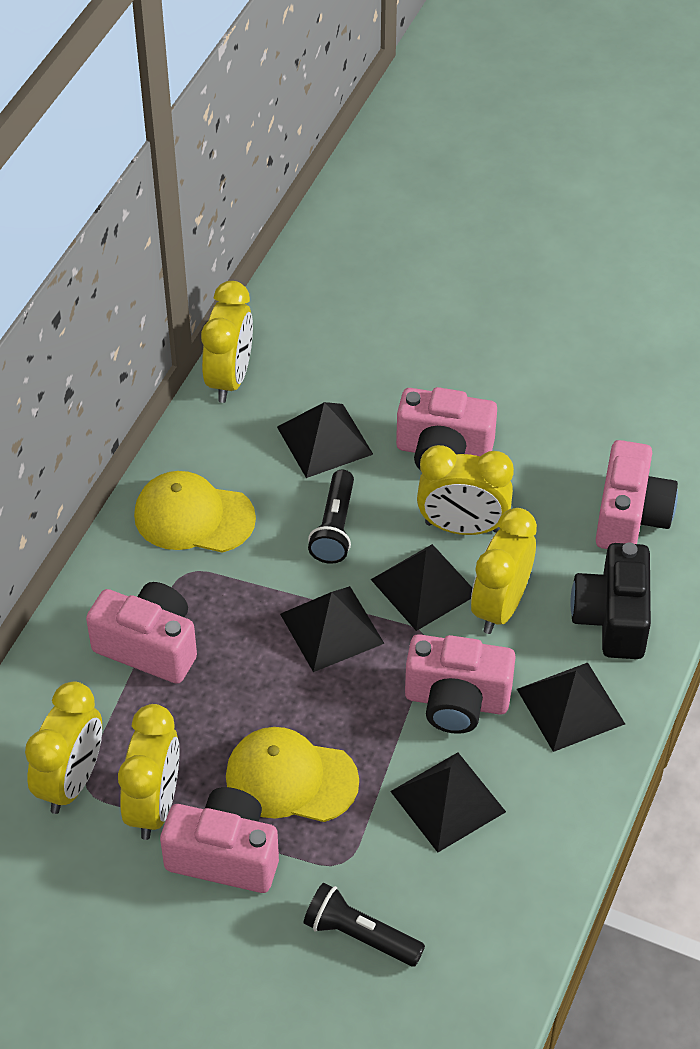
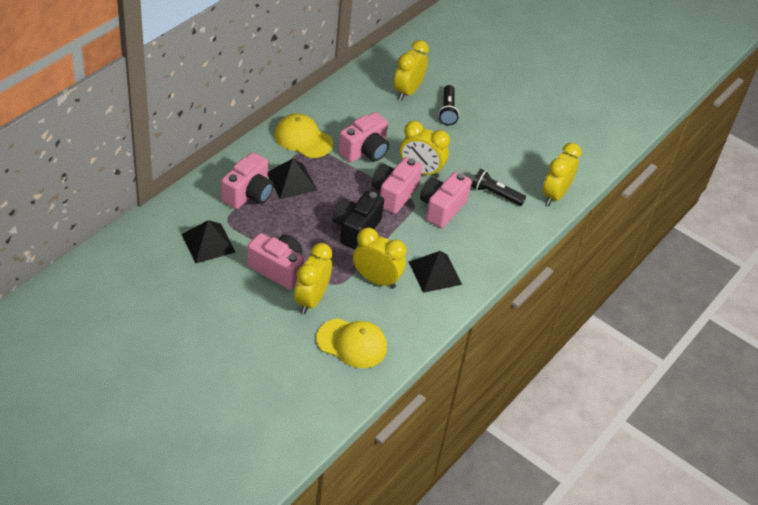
black pyramid: 5 -> 3

